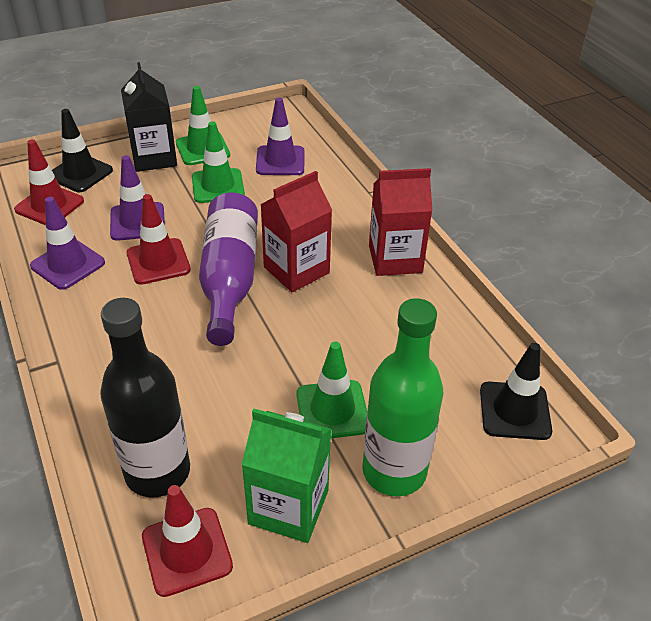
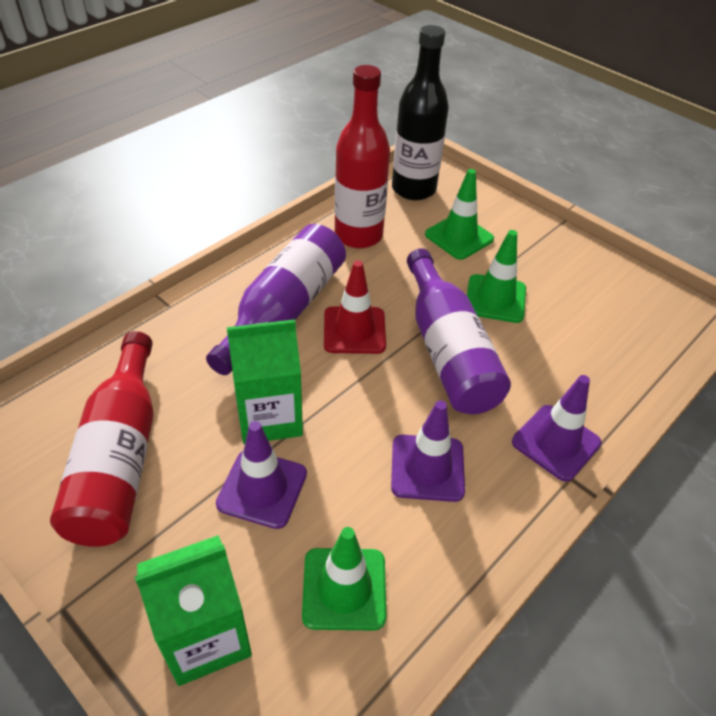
black carton: 1 -> 0
black traffic cone: 2 -> 0
green bottle: 1 -> 0
green carton: 1 -> 2
purple bottle: 1 -> 2
red bottle: 0 -> 2
red carton: 2 -> 0
red traffic cone: 3 -> 1

